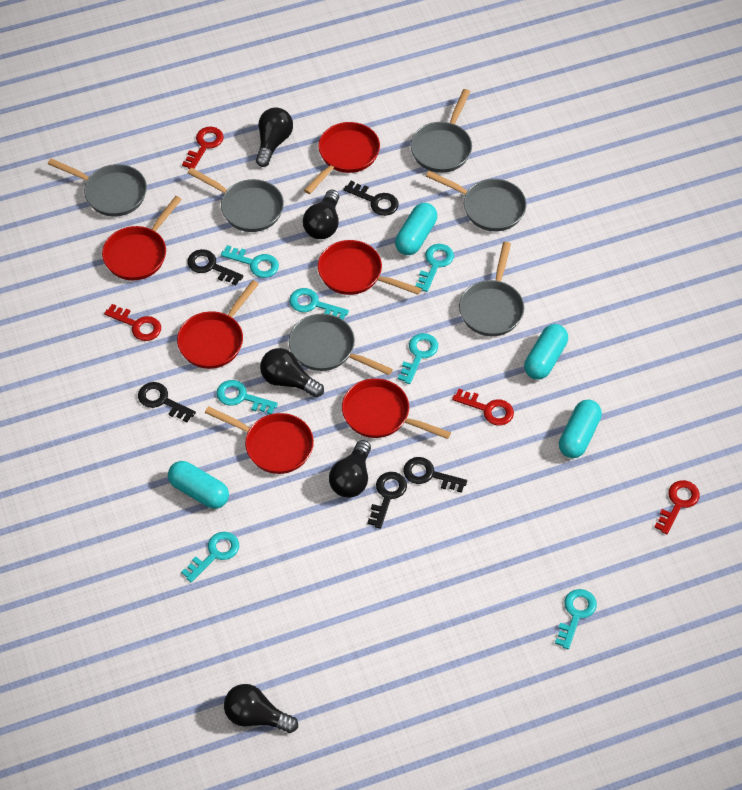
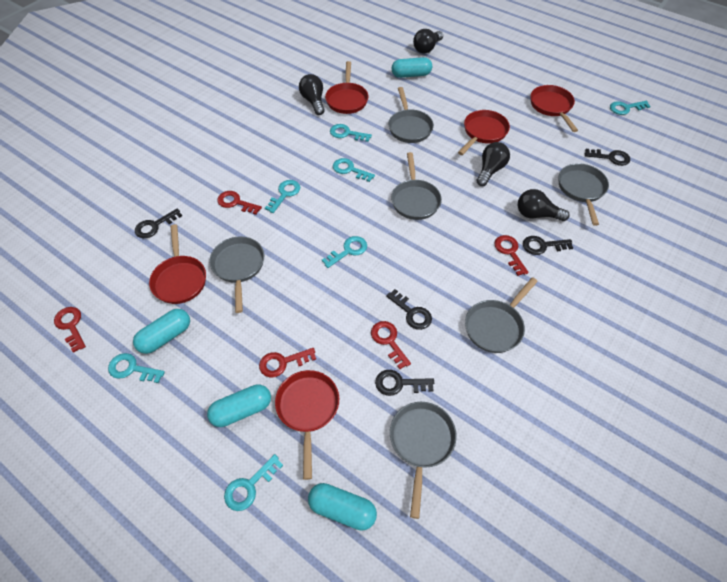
black light bulb: 5 -> 4
red key: 4 -> 5
red pan: 6 -> 5

